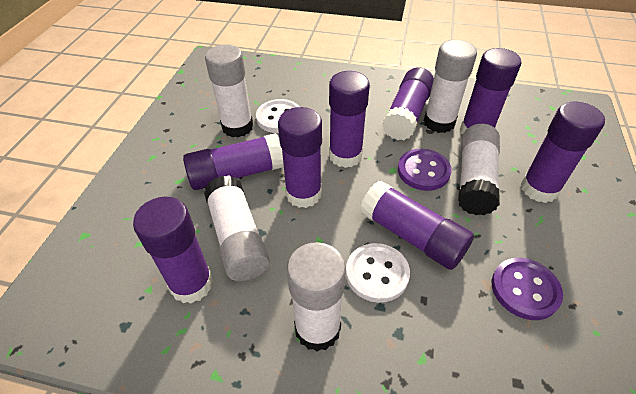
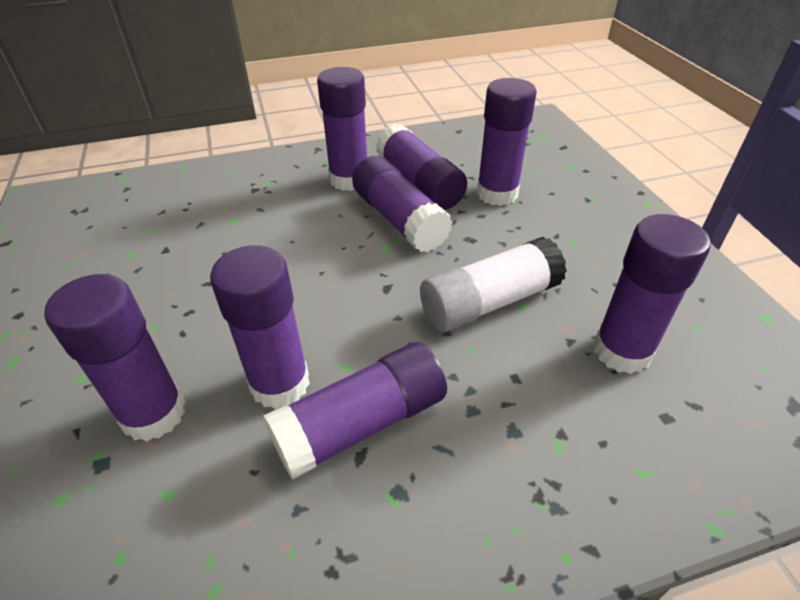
purple button: 2 -> 0
white button: 2 -> 0
white glue stick: 5 -> 1

